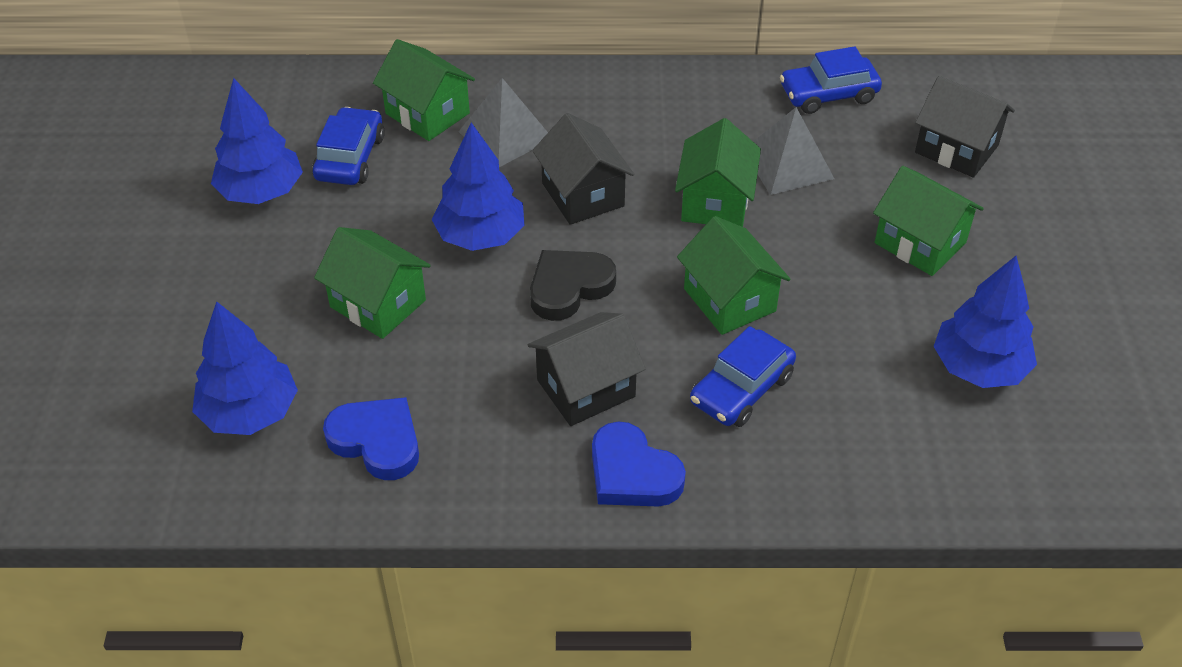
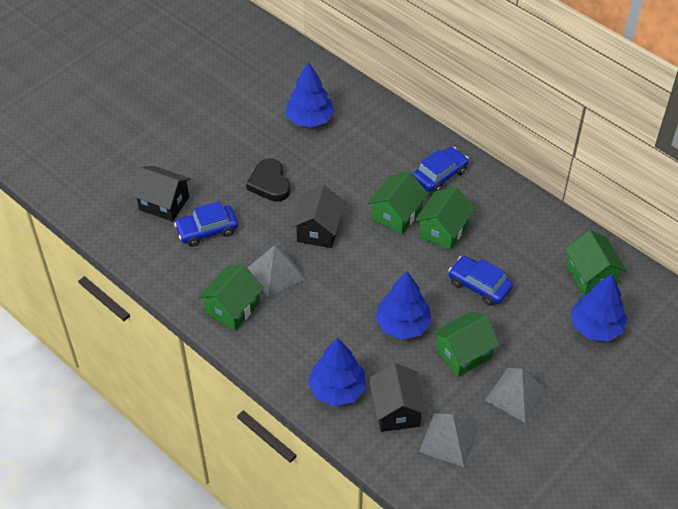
blue heart: 2 -> 0
grey pyramid: 2 -> 3

